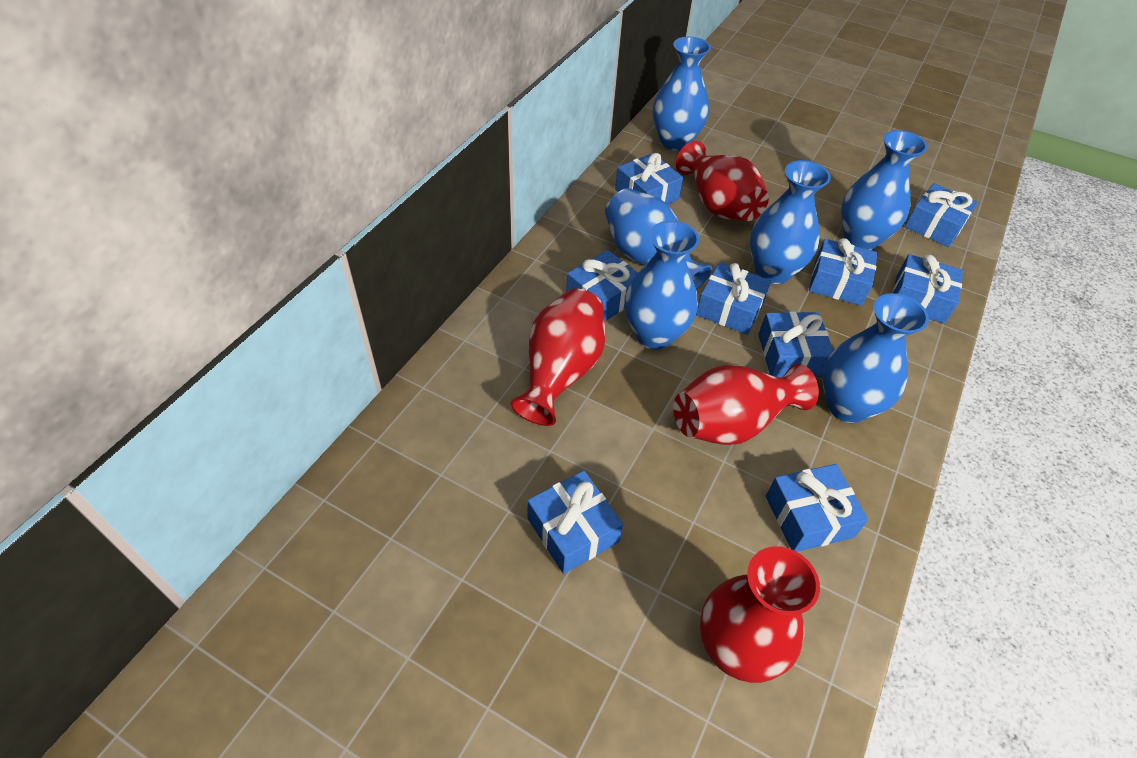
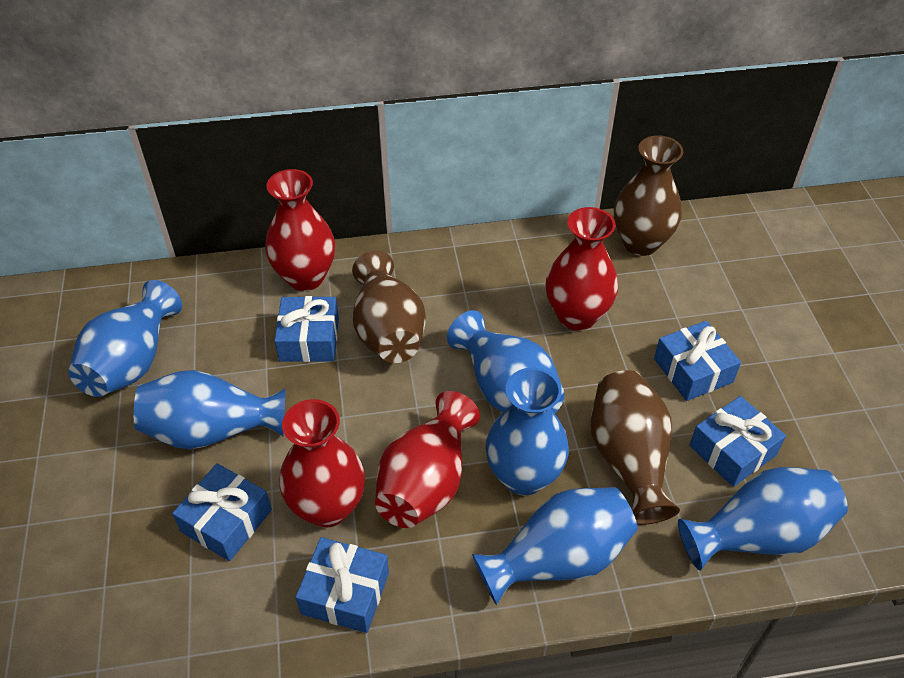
blue gift: 9 -> 5
brown vase: 0 -> 3

